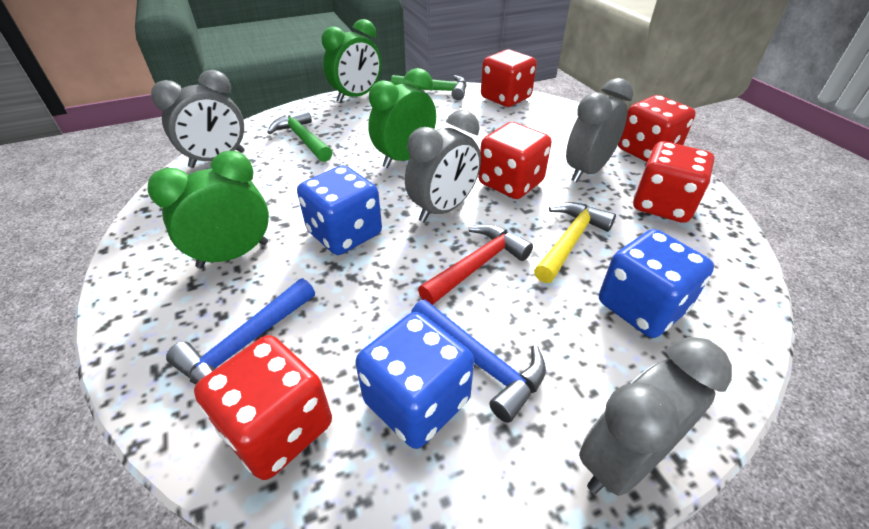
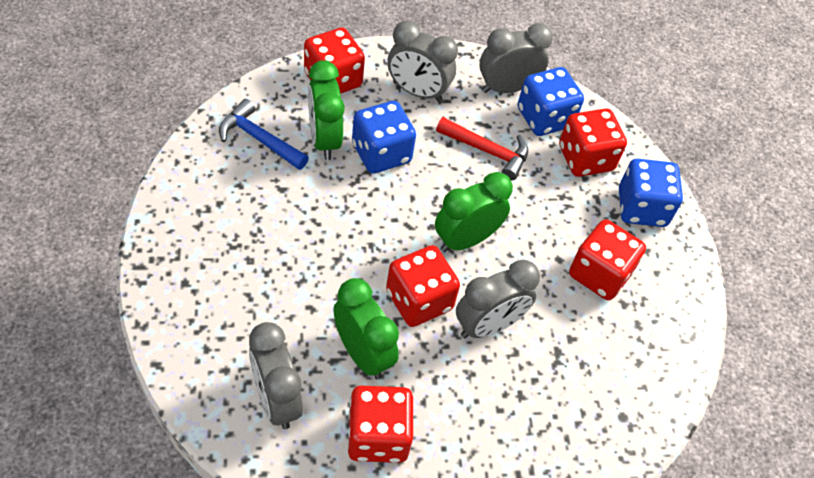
blue hammer: 2 -> 1
green hammer: 2 -> 0
yellow hammer: 1 -> 0

